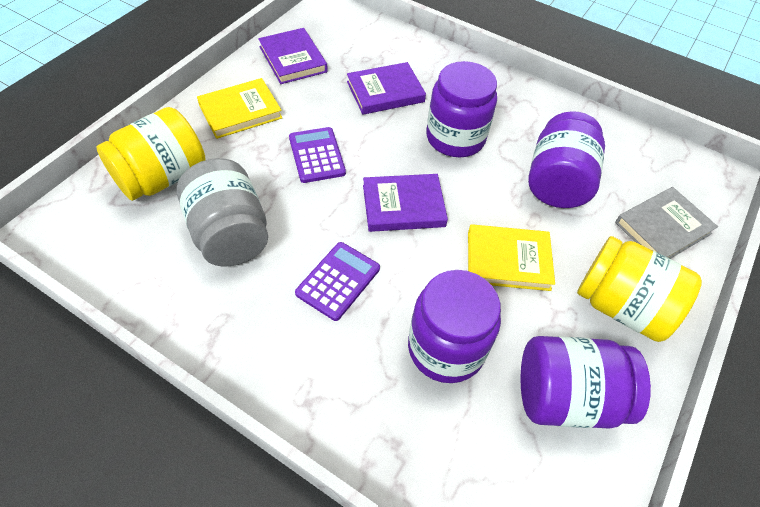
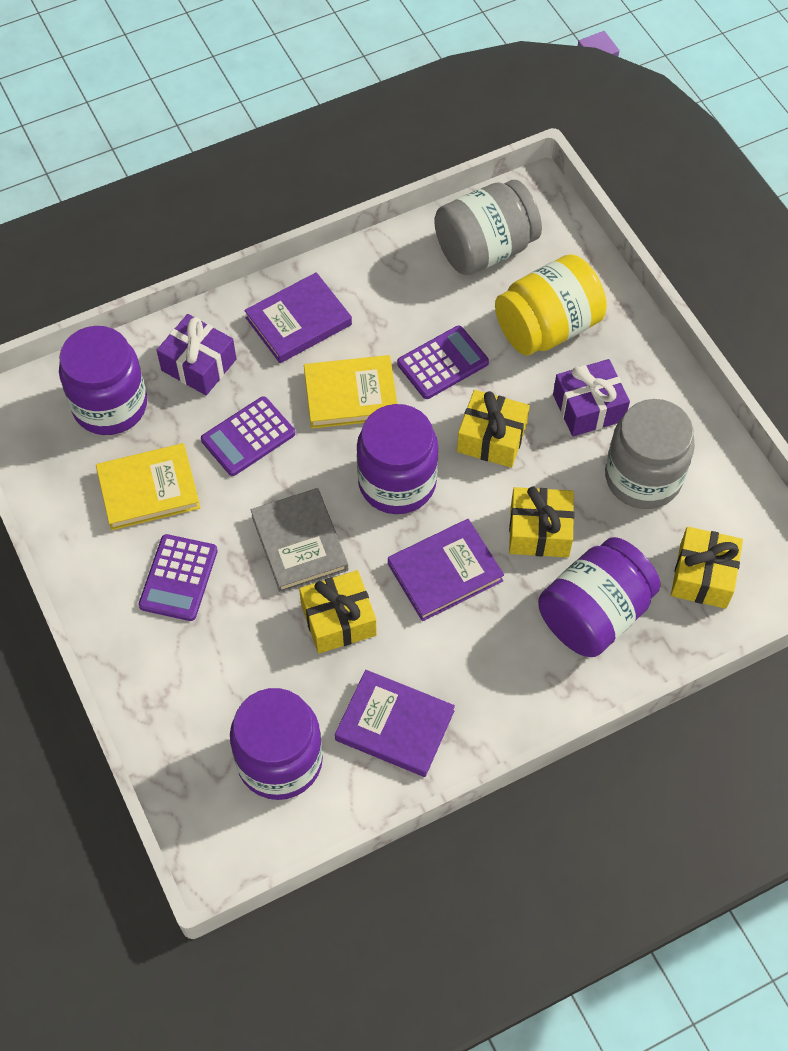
grey jar: 1 -> 2
purple calculator: 2 -> 3
purple gift: 0 -> 2
yellow gift: 0 -> 4
yellow jar: 2 -> 1

